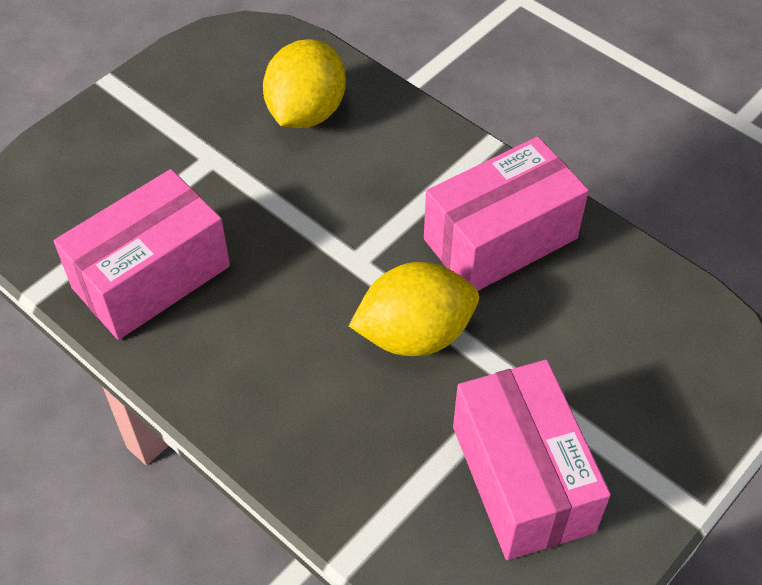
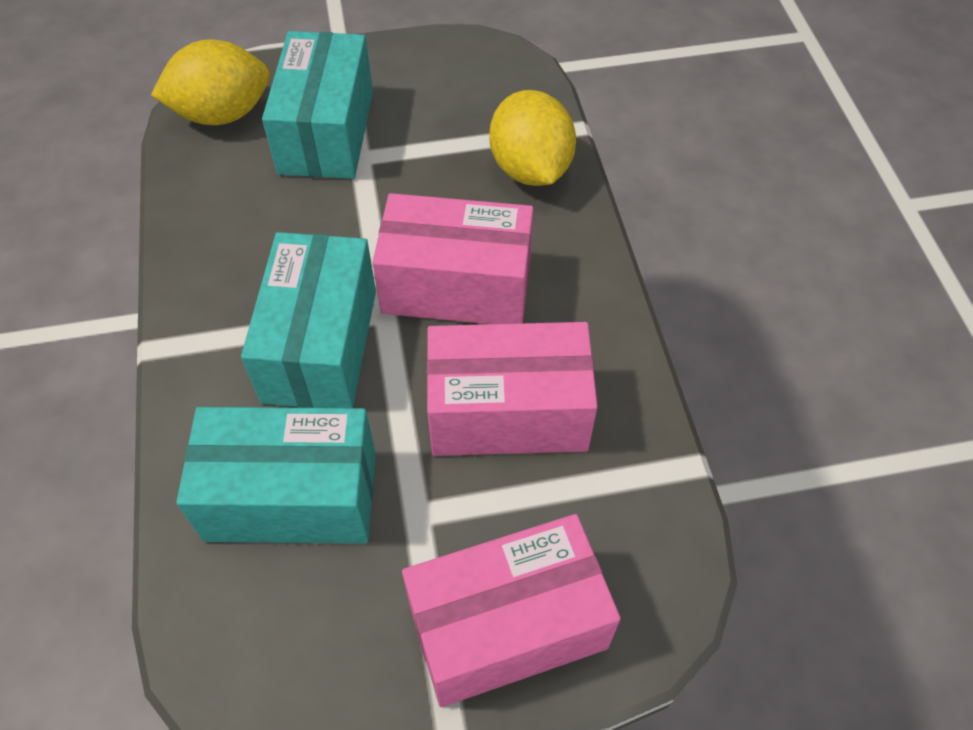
turquoise box: 0 -> 3

